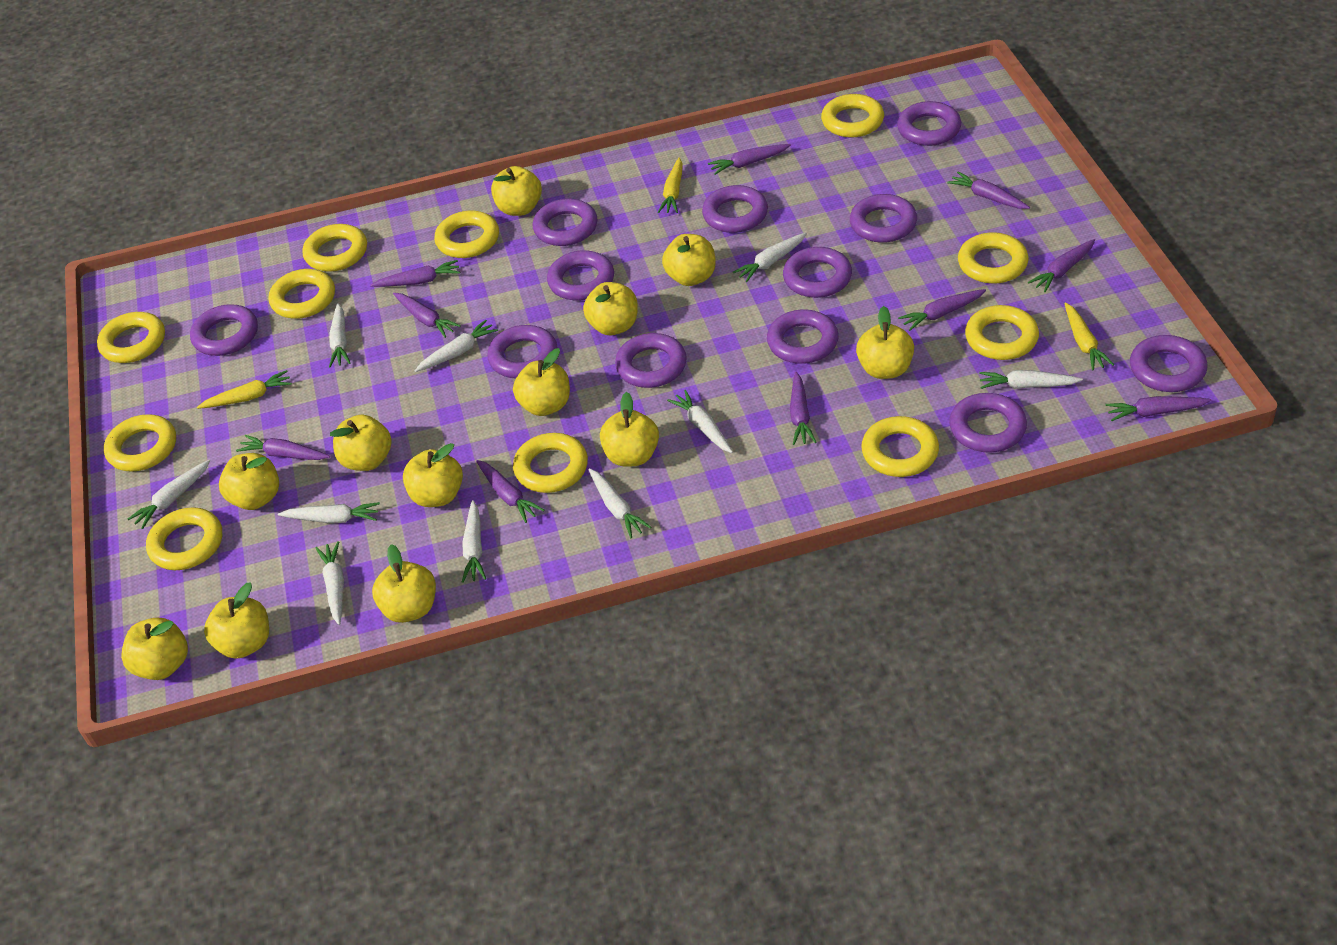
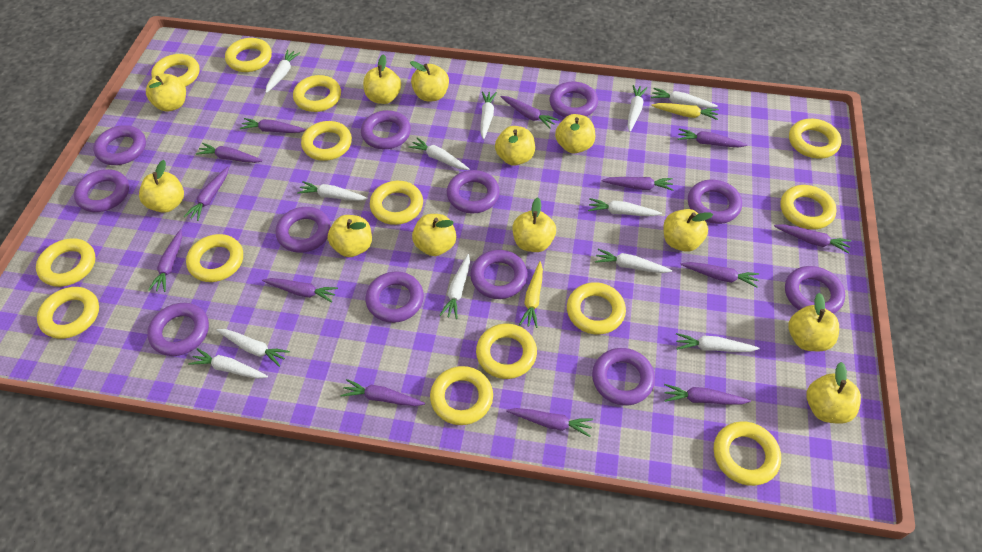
purple carrot: 10 -> 13
white carrot: 10 -> 12
yellow carrot: 3 -> 2
yellow ring: 11 -> 14

